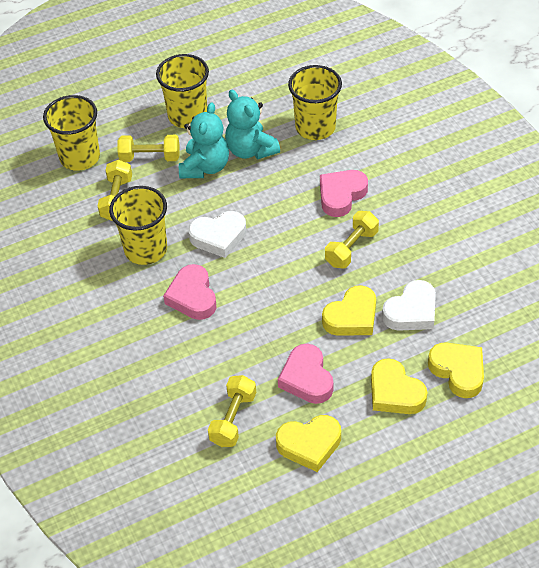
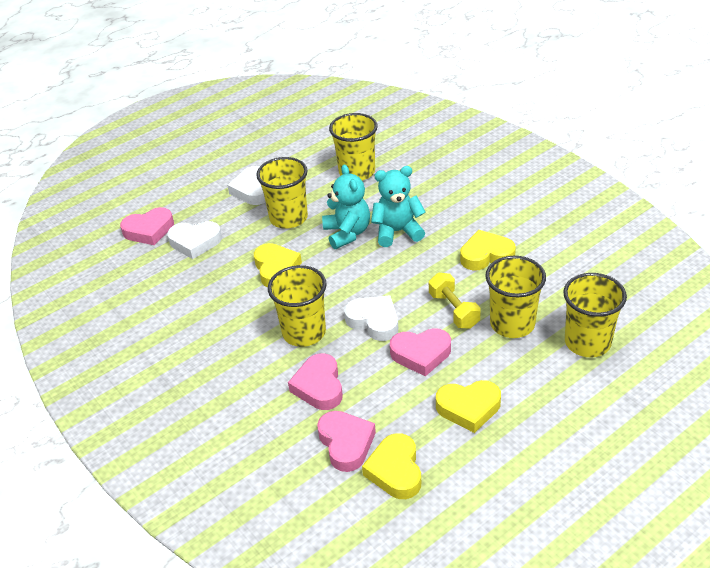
pink heart: 3 -> 4
white heart: 2 -> 3
yellow cup: 4 -> 5
yellow dumbbell: 4 -> 1

